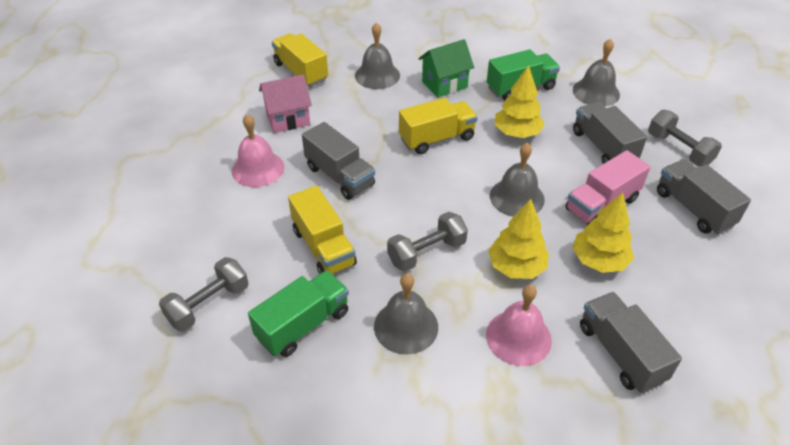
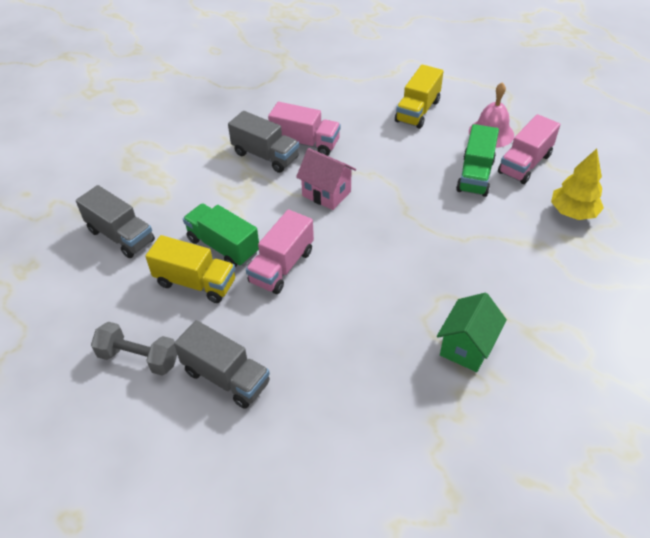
grey bell: 4 -> 0
grey dumbbell: 3 -> 1
grey truck: 4 -> 3
pink bell: 2 -> 1
pink truck: 1 -> 3
yellow tree: 3 -> 1
yellow truck: 3 -> 2

